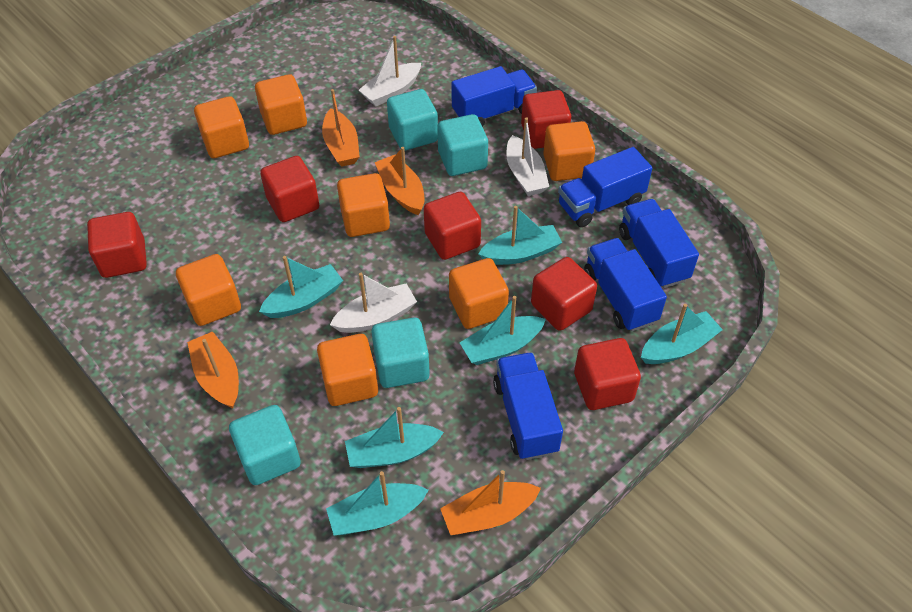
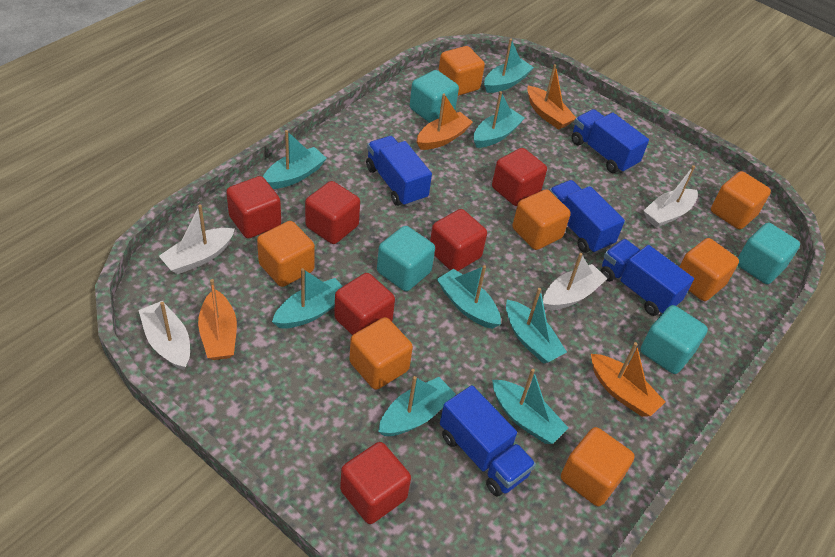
turquoise boat: 6 -> 8
white boat: 3 -> 4

